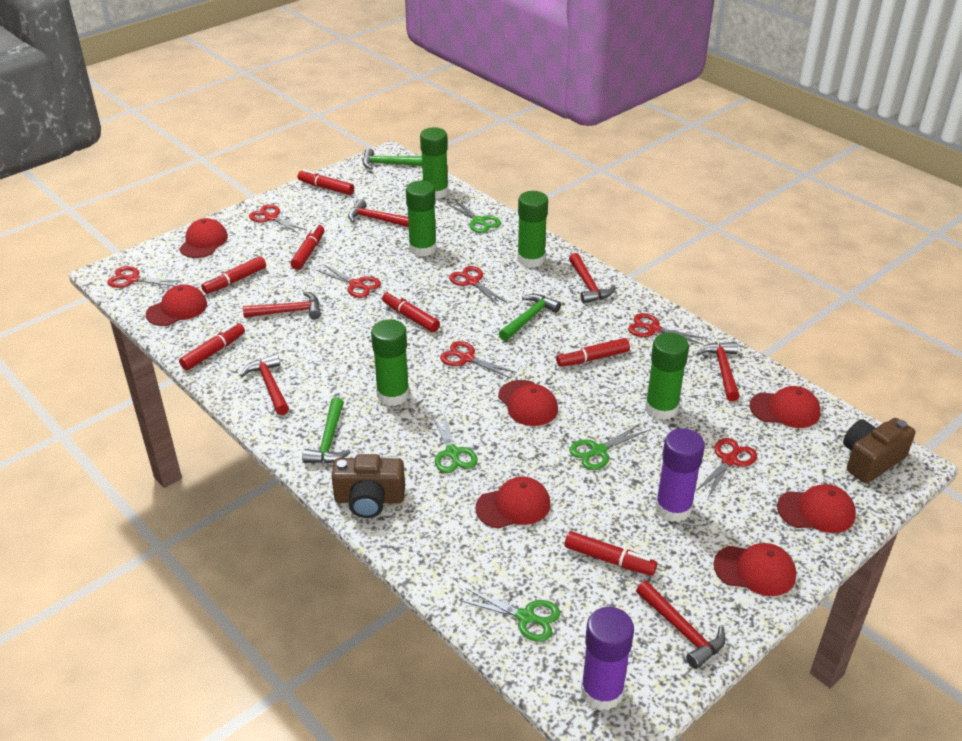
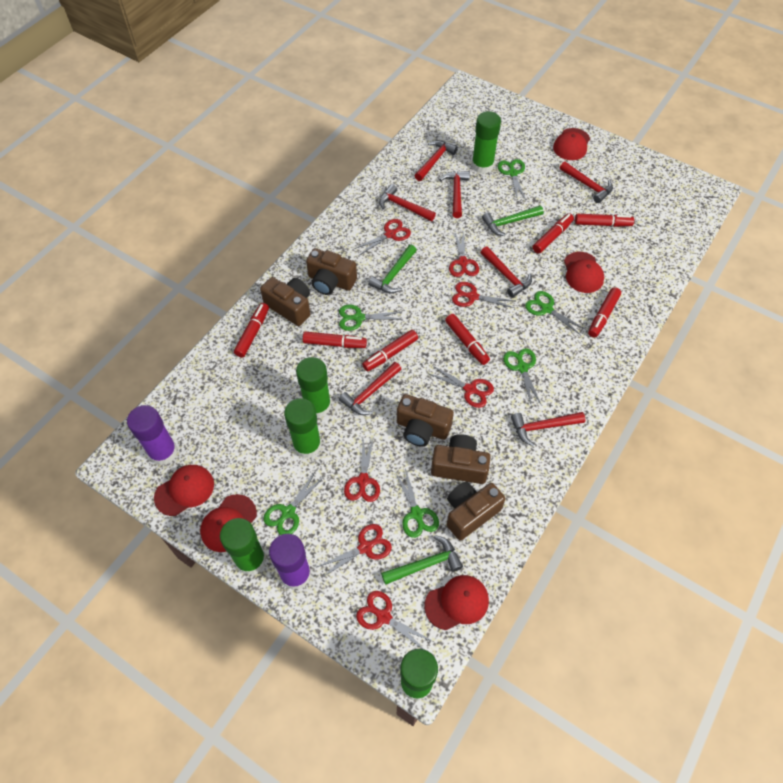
brown camera: 2 -> 5
green scissors: 4 -> 6
red cap: 7 -> 5
red hammer: 6 -> 7

